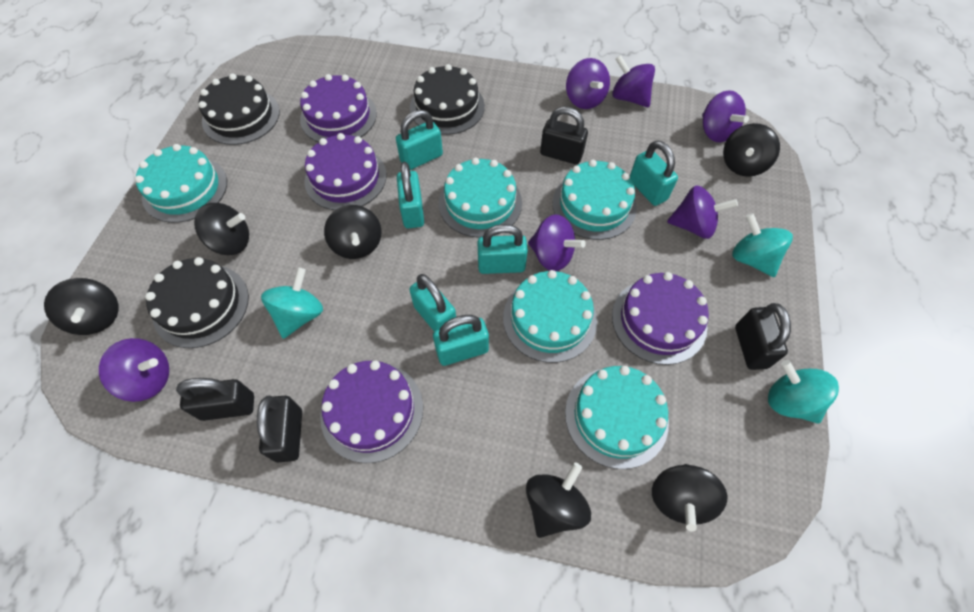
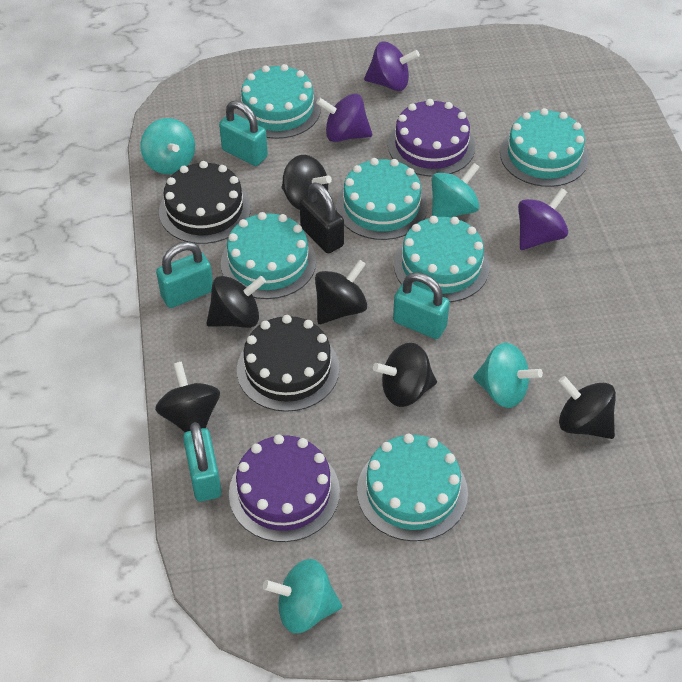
black cake: 3 -> 2
black padlock: 4 -> 1
purple cake: 4 -> 2
purple spinning top: 6 -> 3
turquoise cake: 5 -> 6
turquoise padlock: 6 -> 4
turquoise spinning top: 3 -> 4

